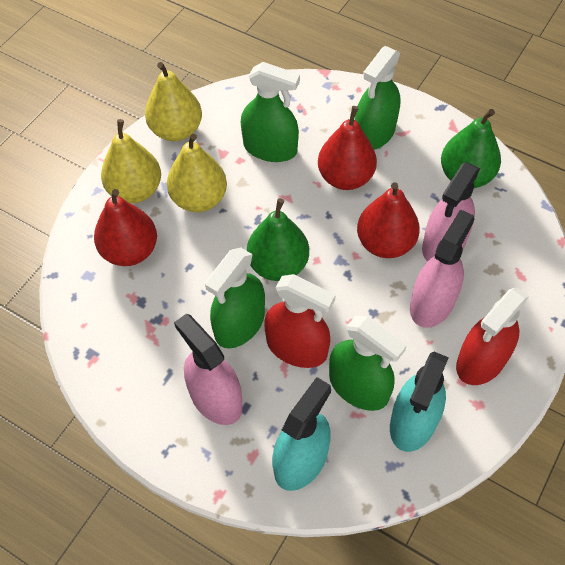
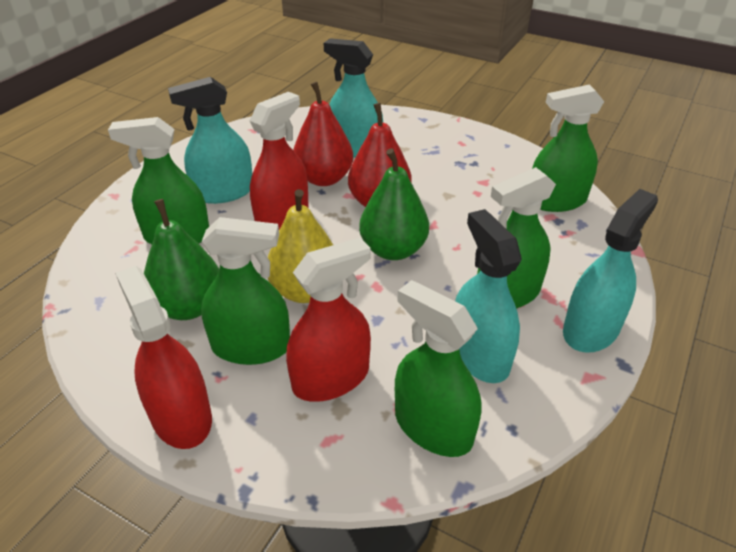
green spray bottle: 4 -> 5
pink spray bottle: 3 -> 0
red pear: 3 -> 2
red spray bottle: 2 -> 3
turquoise spray bottle: 2 -> 4
yellow pear: 3 -> 1

